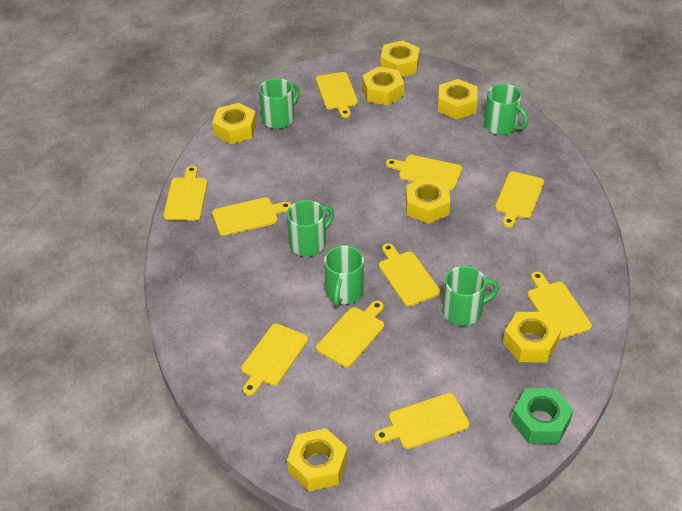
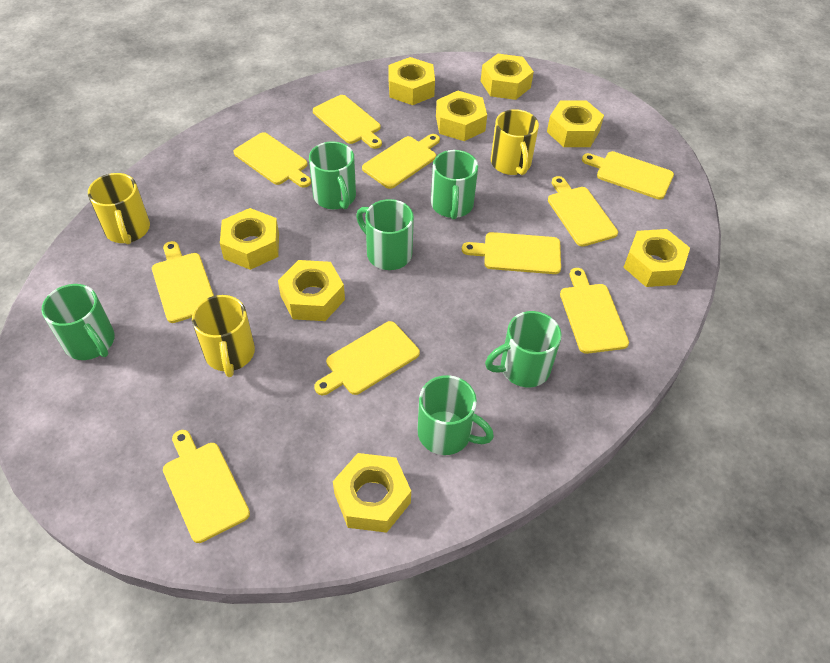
green mug: 5 -> 6
green nut: 1 -> 0
yellow mug: 0 -> 3
yellow nut: 7 -> 8

